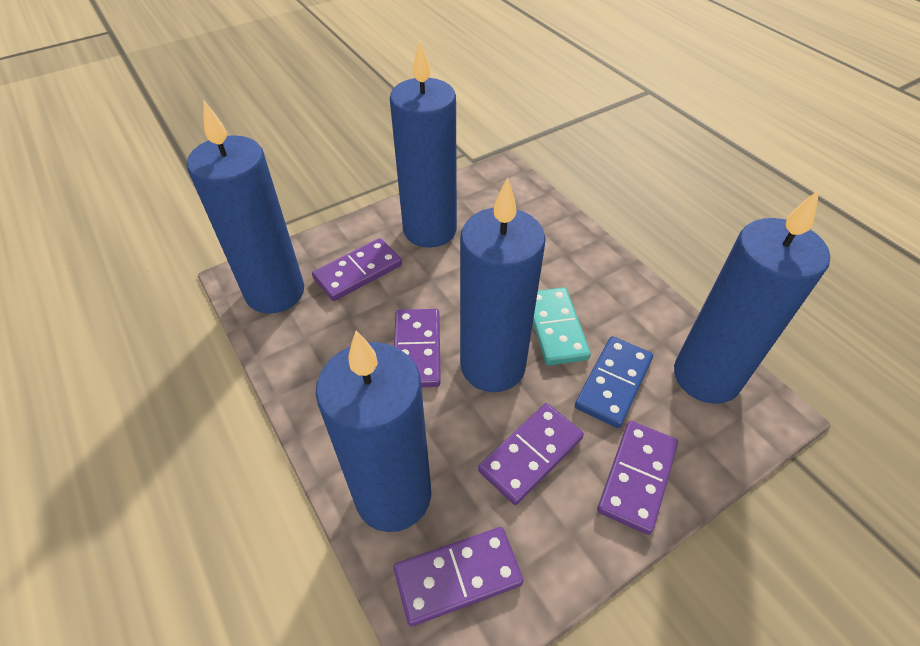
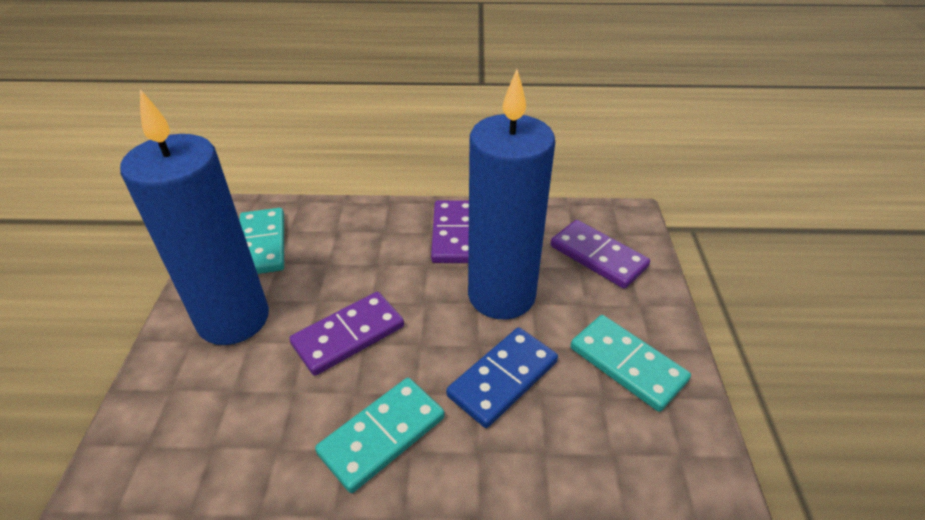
blue candle: 5 -> 2
purple domino: 5 -> 3
turquoise domino: 1 -> 3

